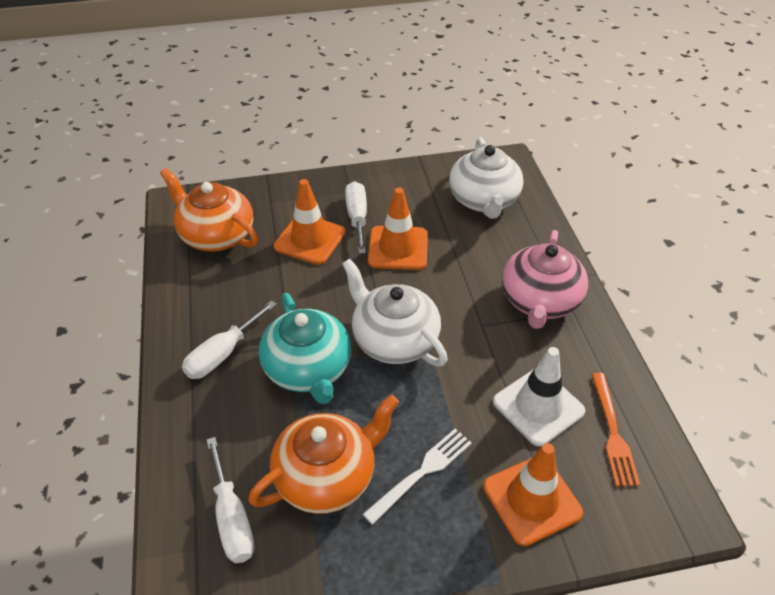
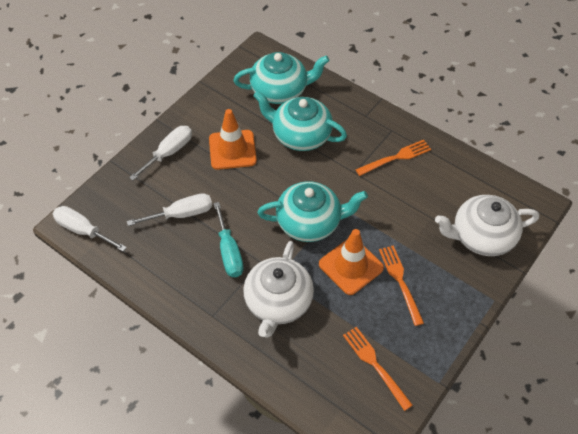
orange fork: 1 -> 3
orange teapot: 2 -> 0
orange traffic cone: 3 -> 2
pink teapot: 1 -> 0
turquoise screwdriver: 0 -> 1
turquoise teapot: 1 -> 3
white fork: 1 -> 0
white traffic cone: 1 -> 0

